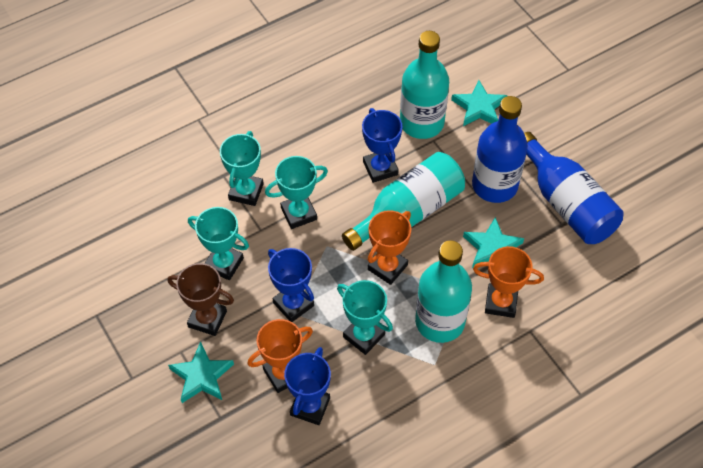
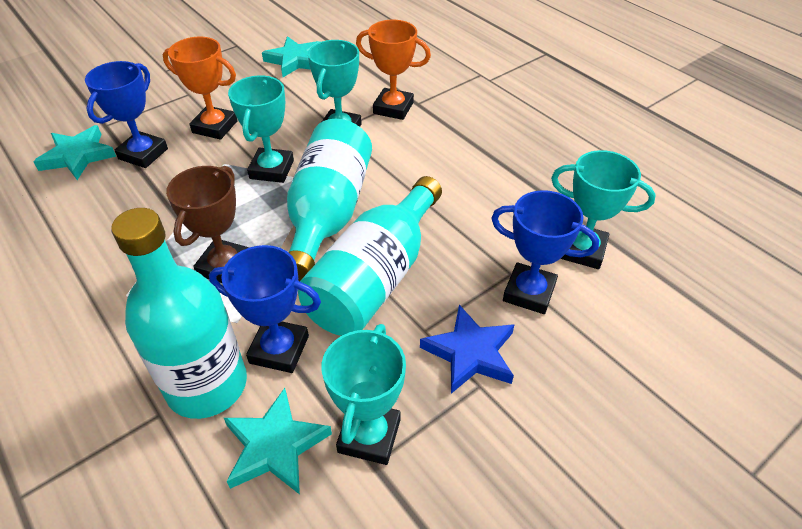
blue bottle: 2 -> 0
blue star: 0 -> 1
orange trophy: 3 -> 2

